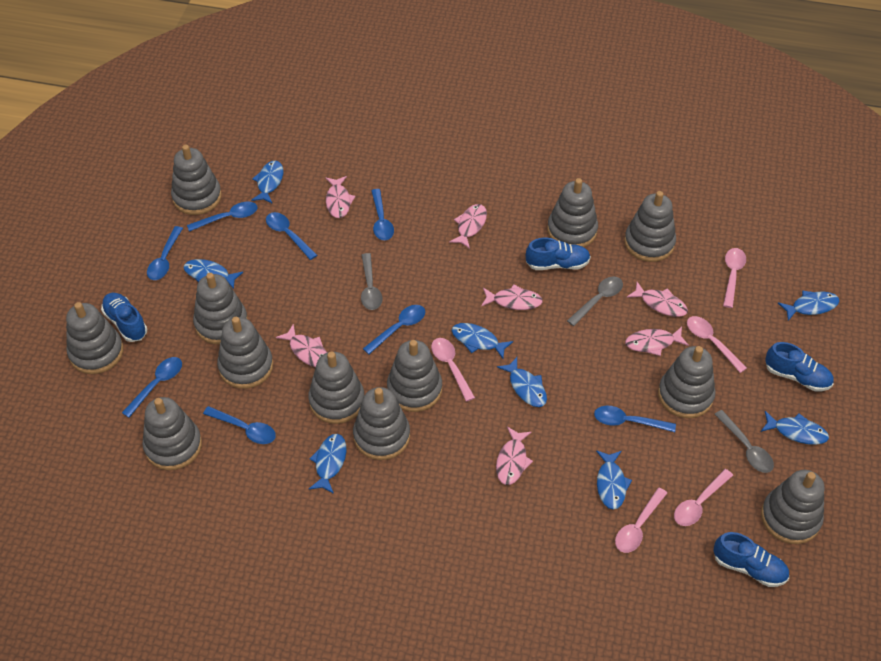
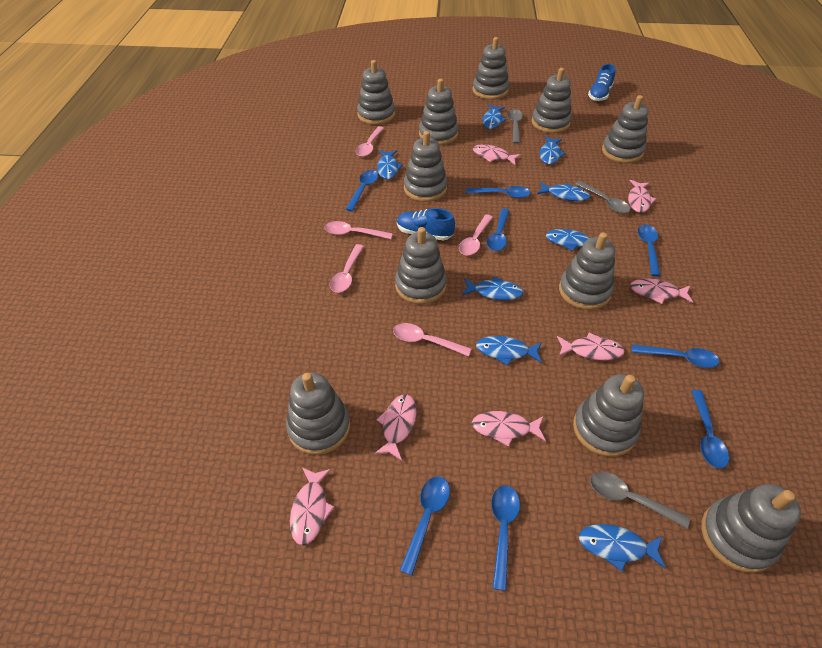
blue shoe: 4 -> 2
grey stacking toy: 12 -> 11

